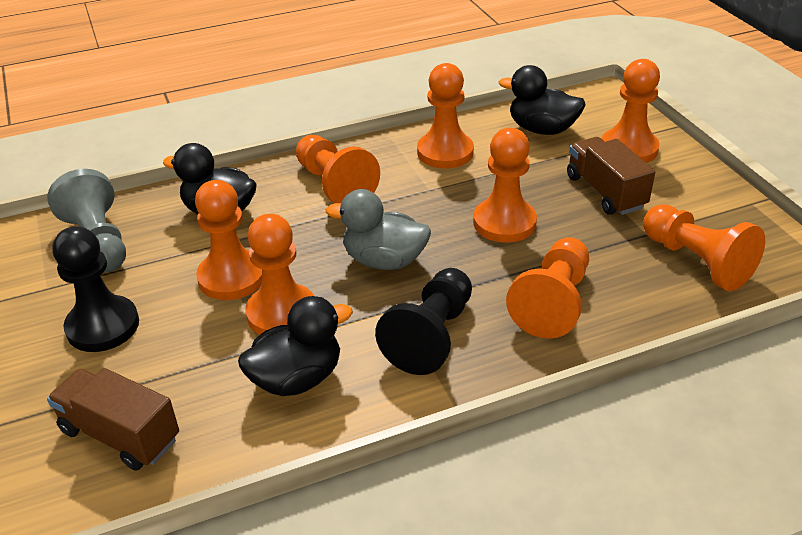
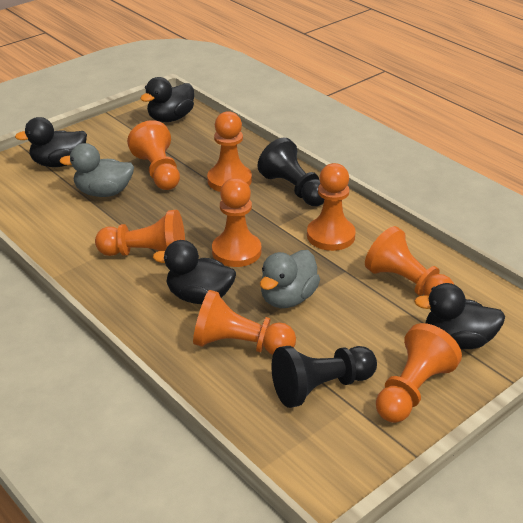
black duck: 3 -> 4
brown truck: 2 -> 0
grey duck: 1 -> 2
grey pawn: 1 -> 0

